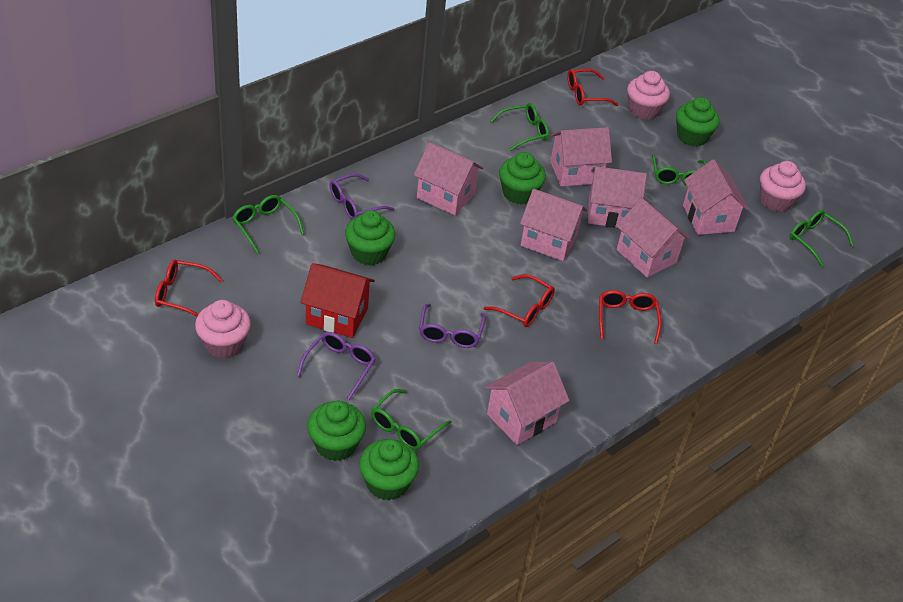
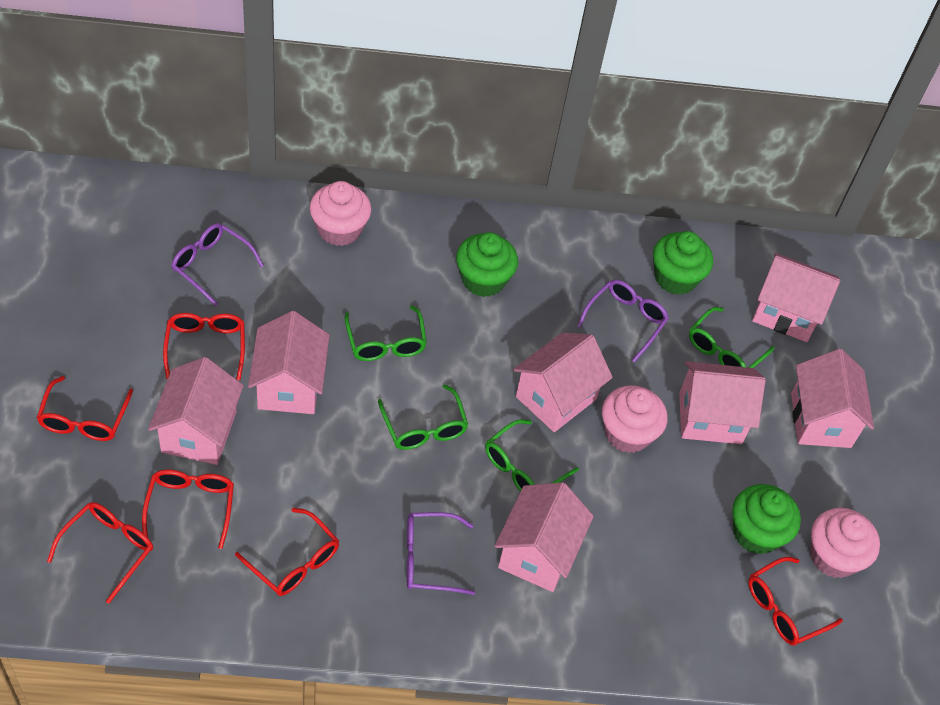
green cupcake: 5 -> 3
green glasses: 5 -> 4
red glasses: 4 -> 6
red house: 1 -> 0

